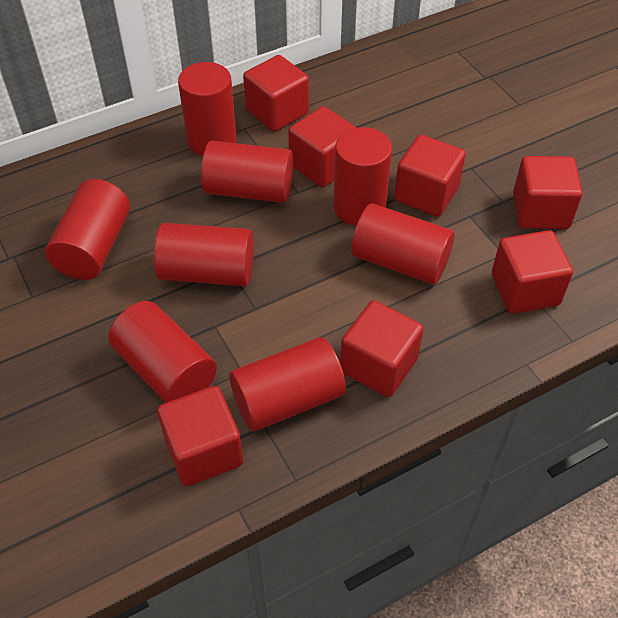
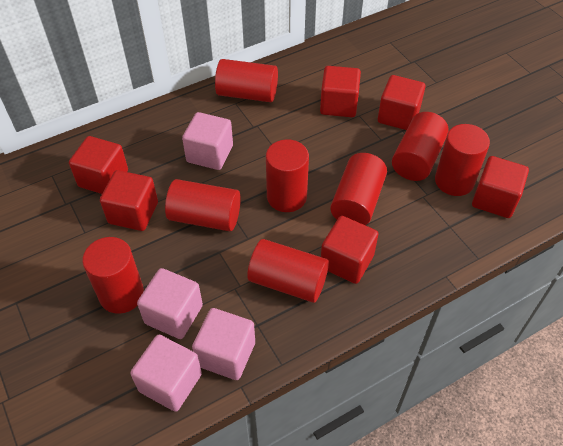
pink cube: 0 -> 4
red cube: 7 -> 6

